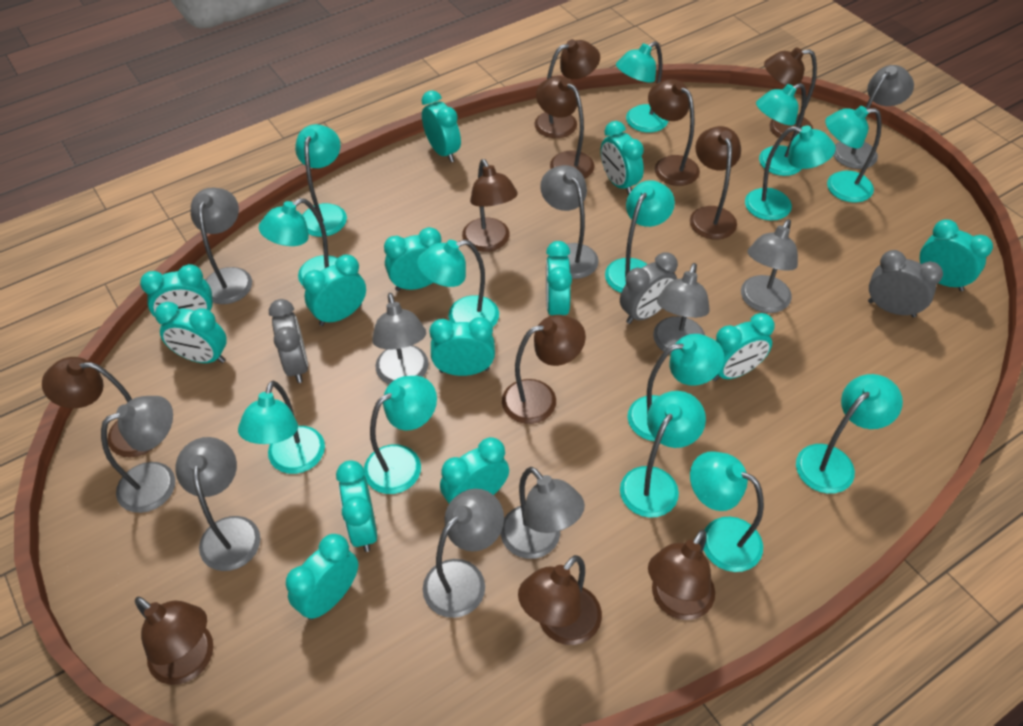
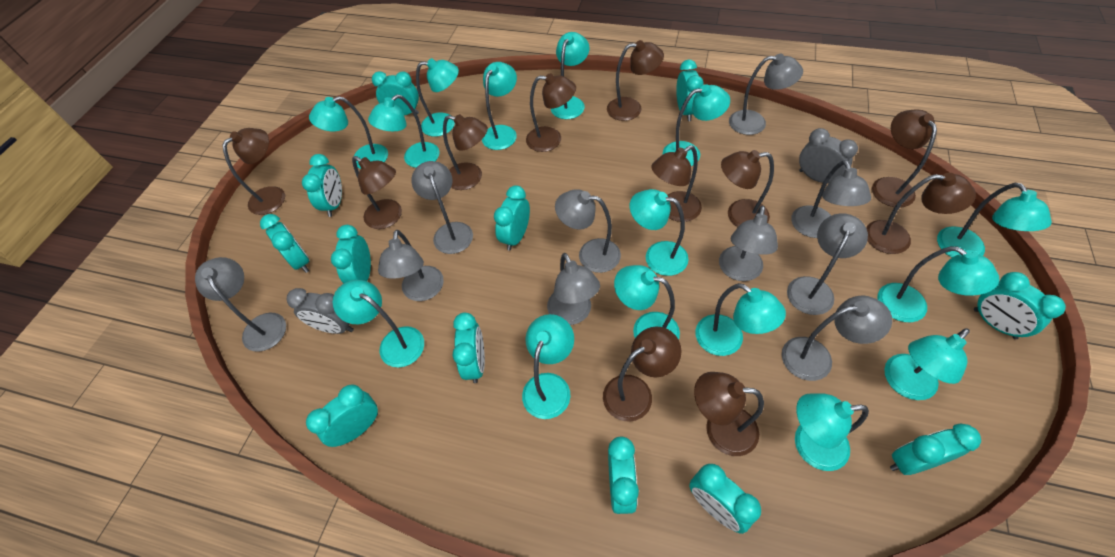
grey clock: 3 -> 2
turquoise clock: 13 -> 12
turquoise lamp: 14 -> 15

